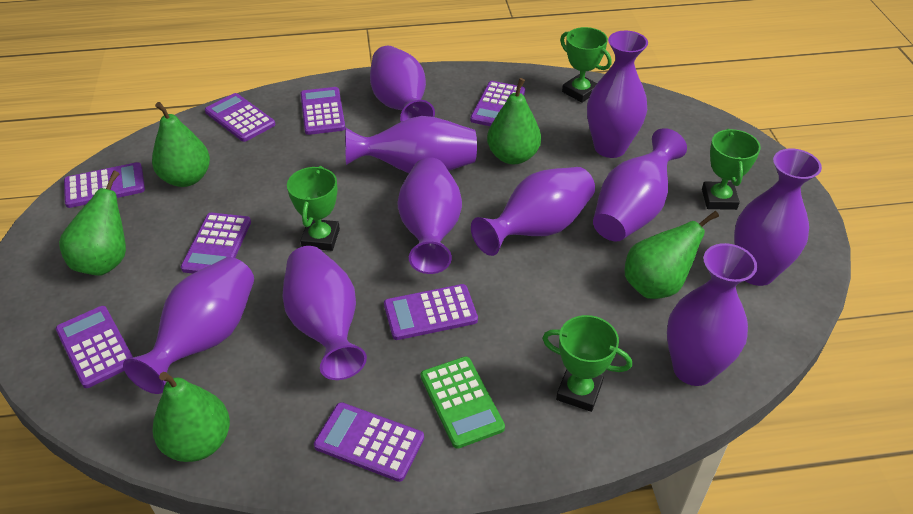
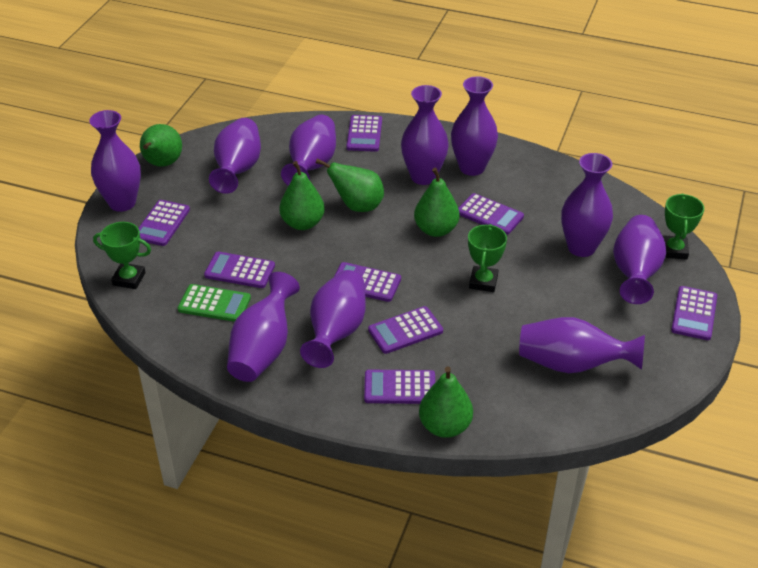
green trophy: 4 -> 3

